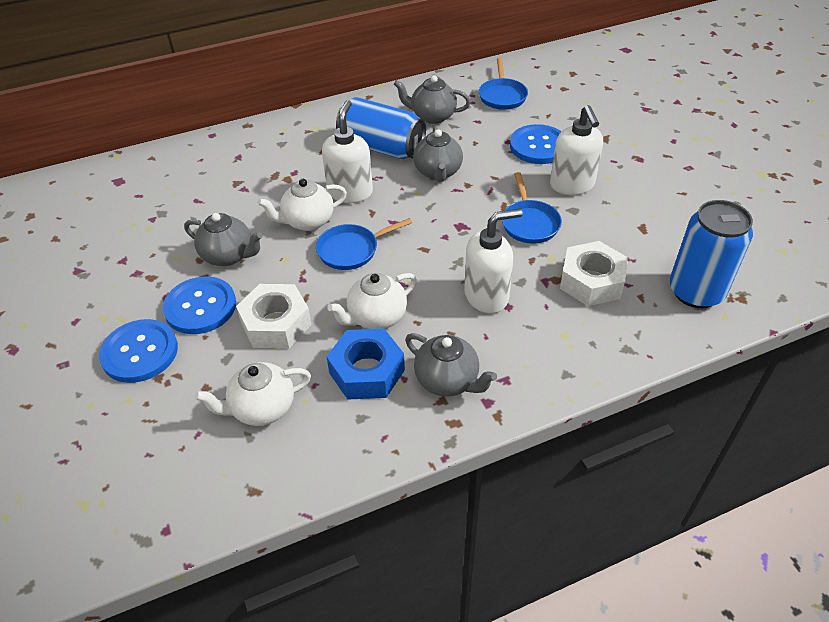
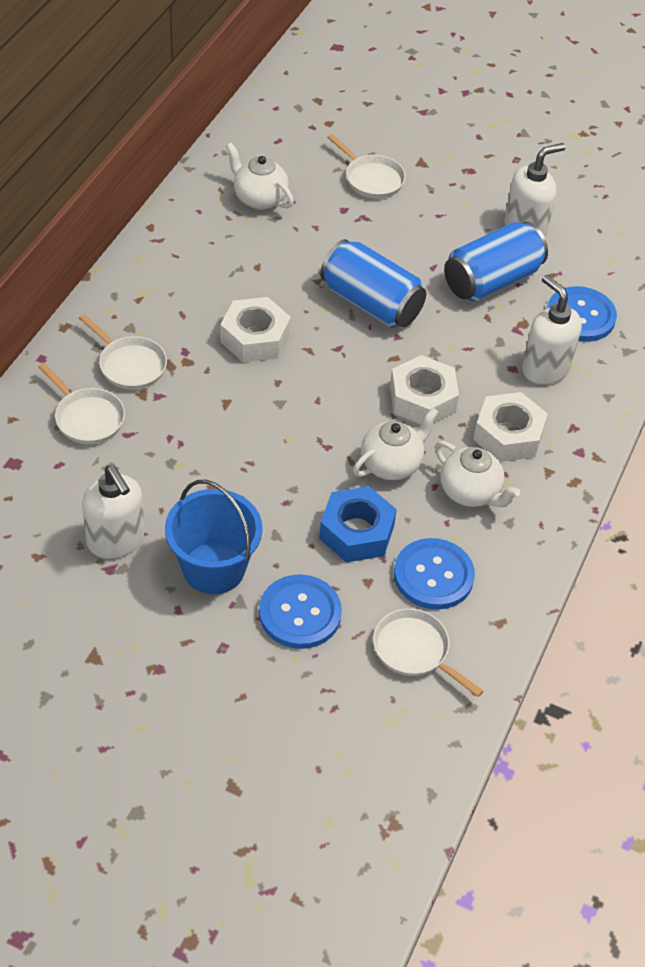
blue bucket: 0 -> 1
blue pan: 3 -> 0
grey teapot: 4 -> 0
white nut: 2 -> 3
white pan: 0 -> 4

